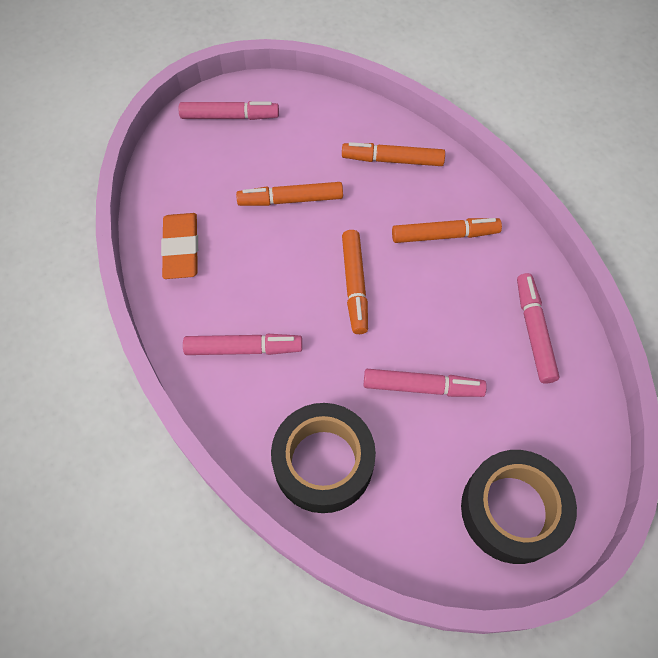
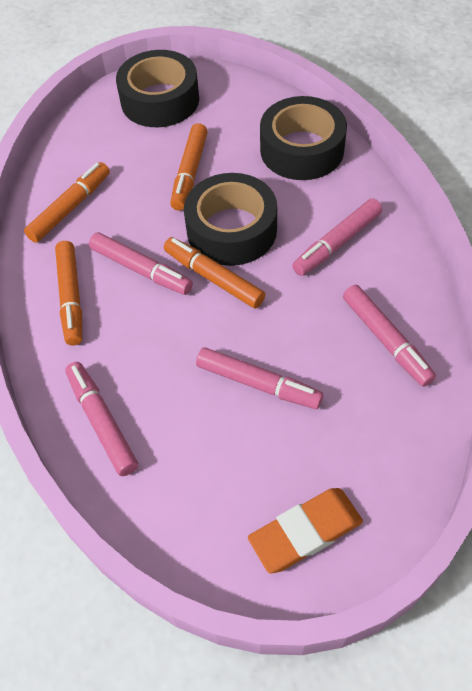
black tape: 2 -> 3
pink marker: 4 -> 5

